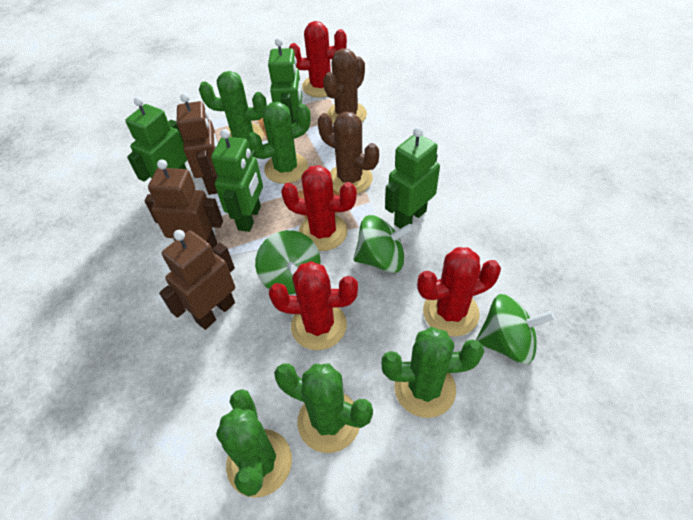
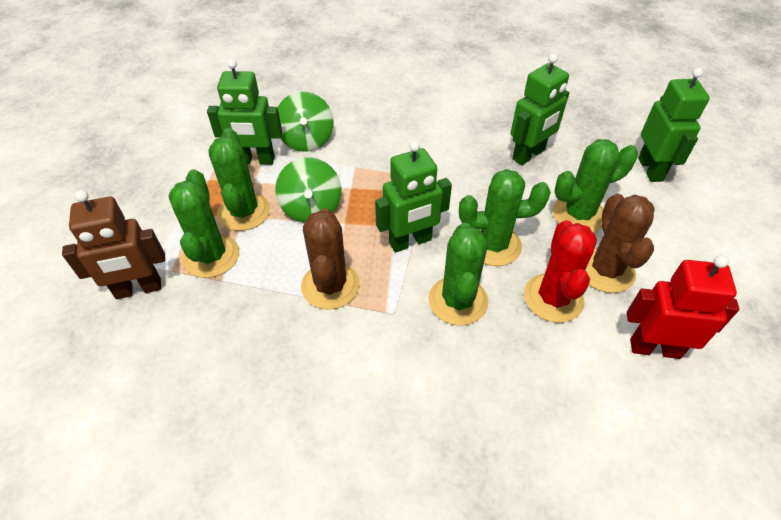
brown robot: 3 -> 1
green spinning top: 3 -> 2
red cactus: 4 -> 1
red robot: 0 -> 1

